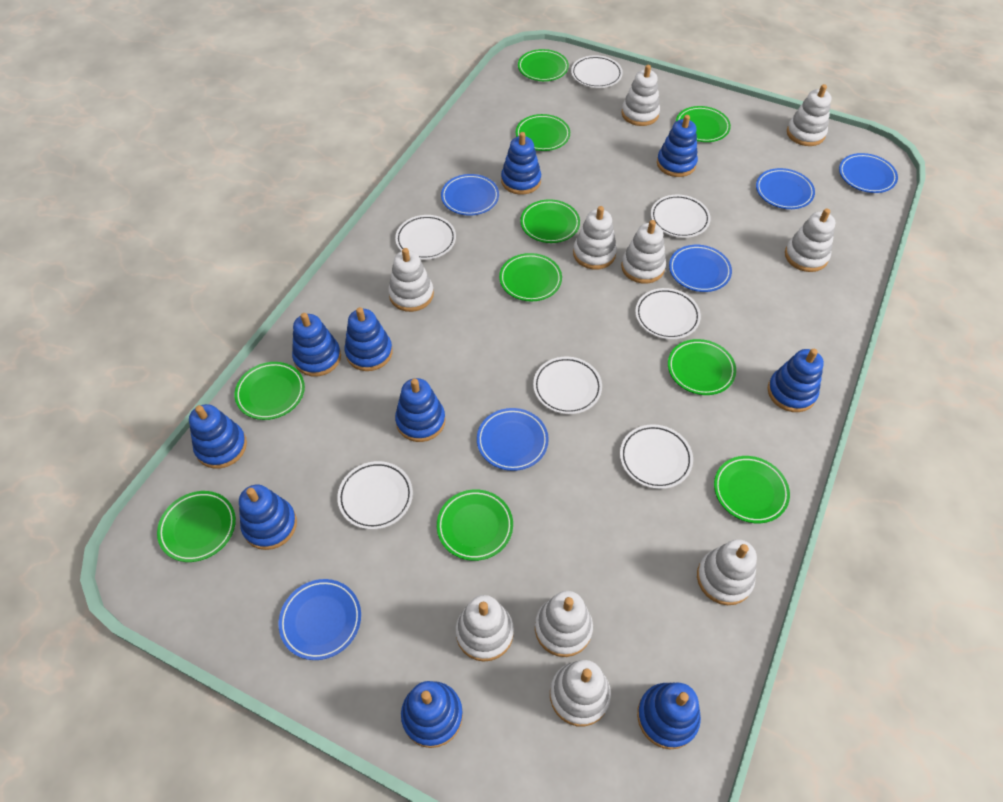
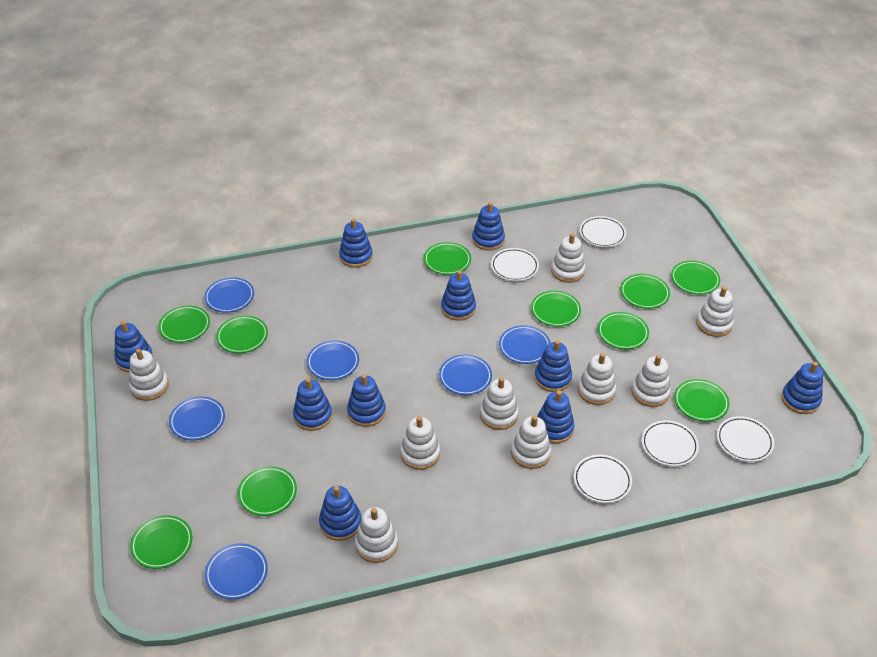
white plate: 7 -> 5
white stacking toy: 10 -> 9

